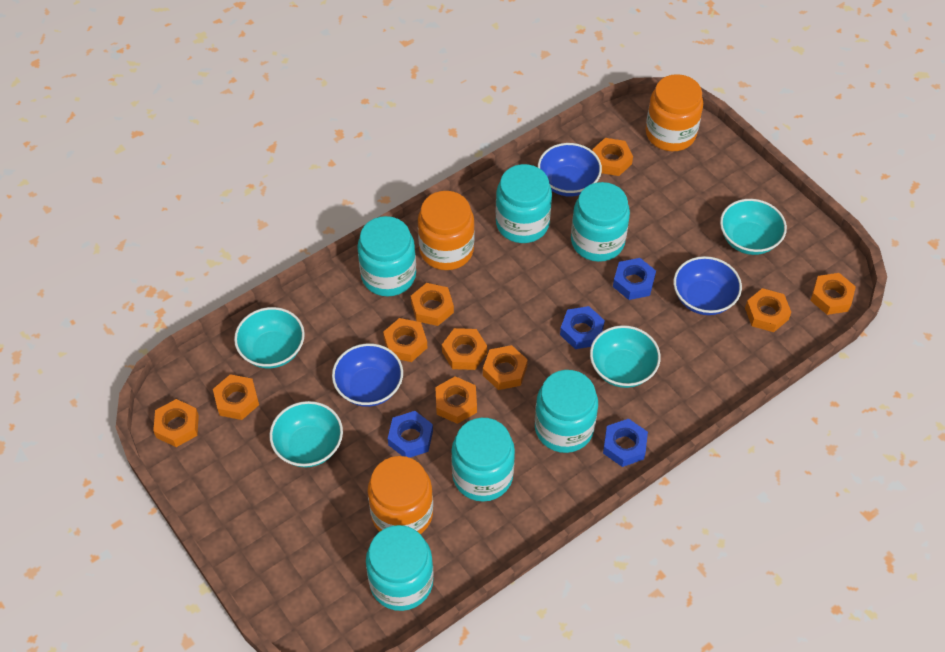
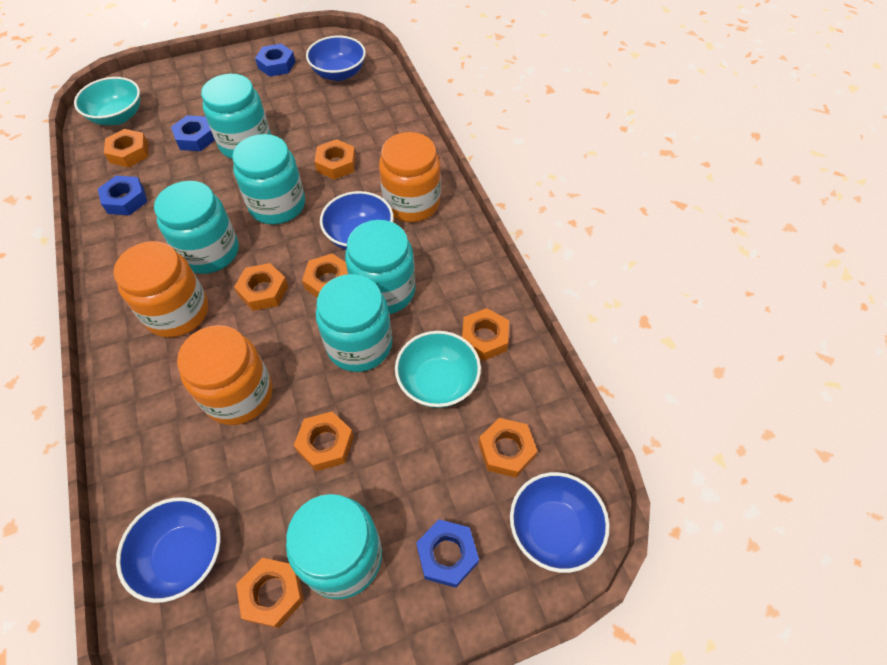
blue bowl: 3 -> 4
orange nut: 10 -> 8
turquoise bowl: 4 -> 2

